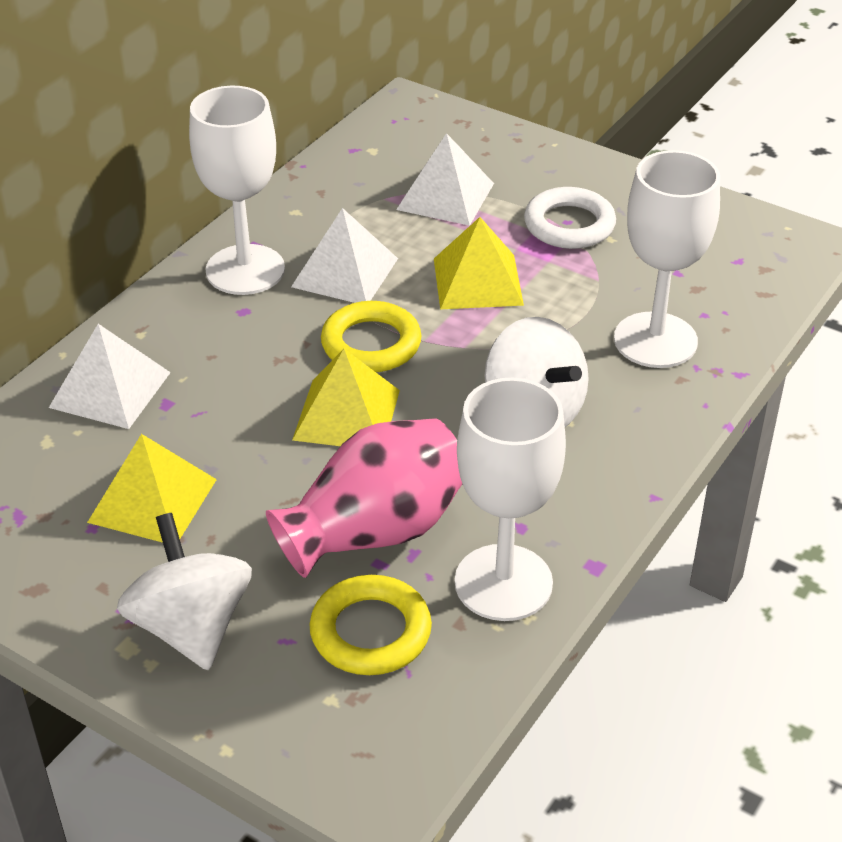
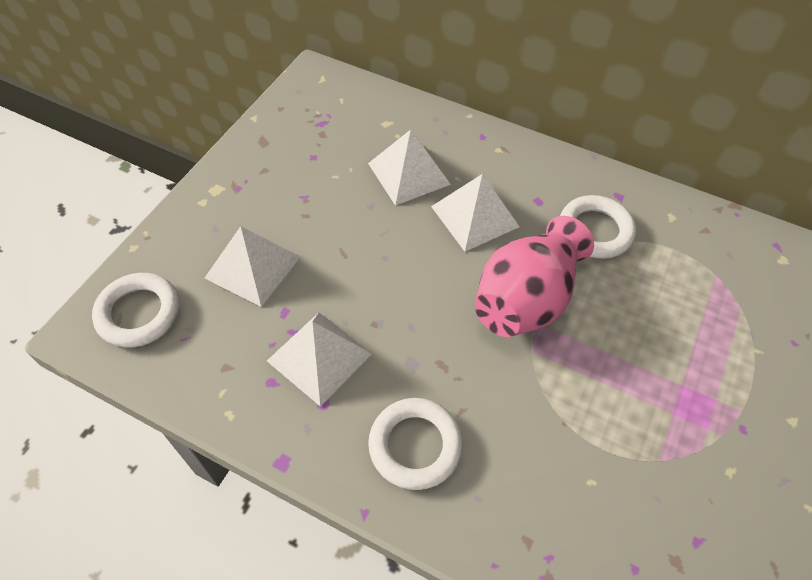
white goblet: 3 -> 0
white pyramid: 3 -> 4
white ring: 1 -> 3
white spinning top: 2 -> 0
yellow pyramid: 3 -> 0
yellow ring: 2 -> 0

